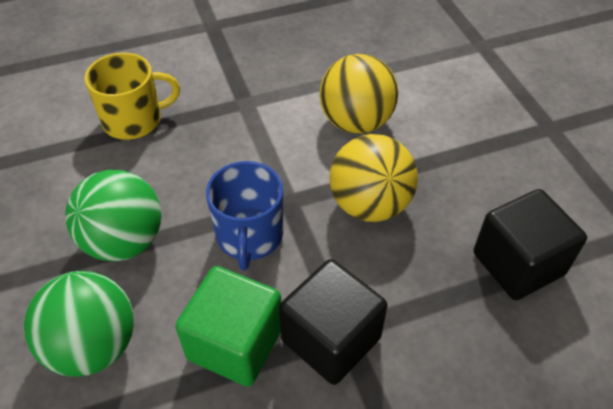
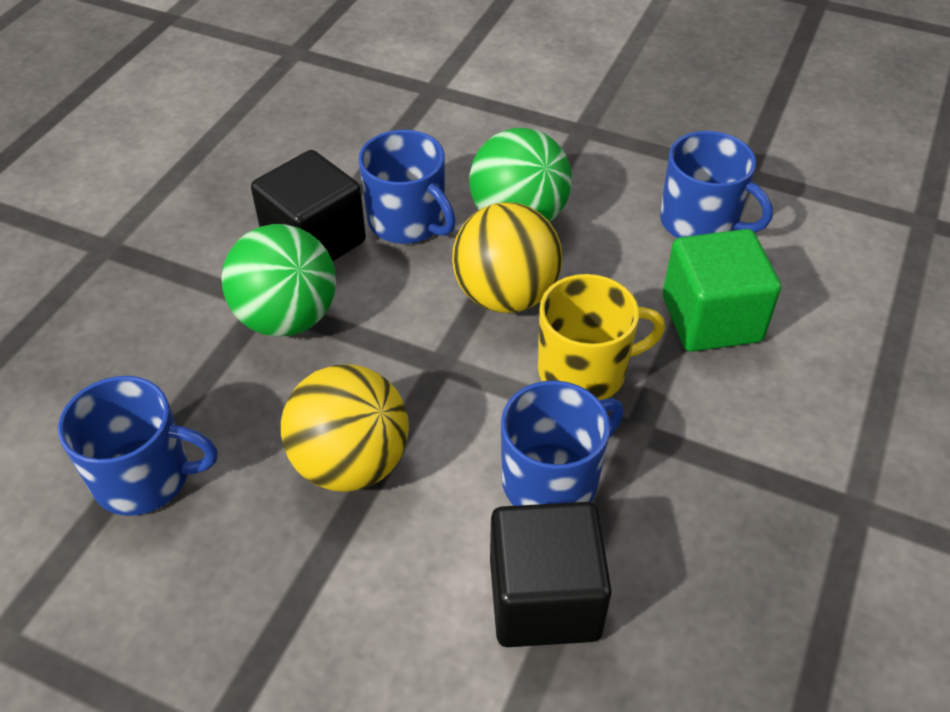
blue mug: 1 -> 4

